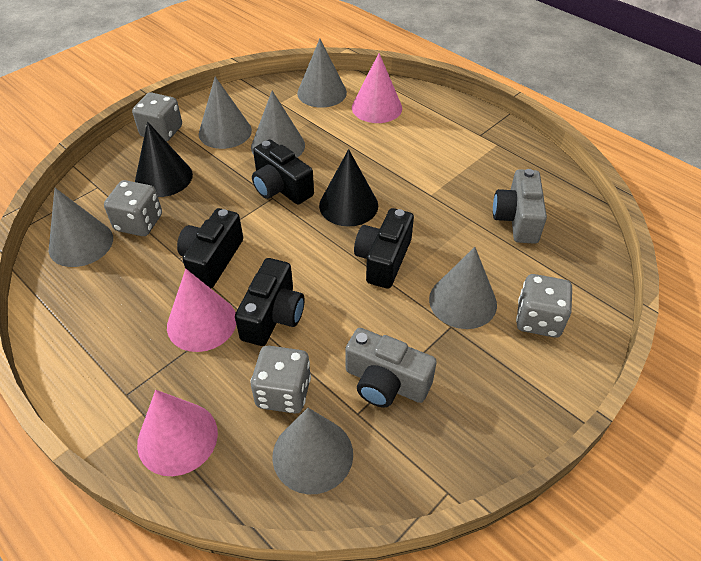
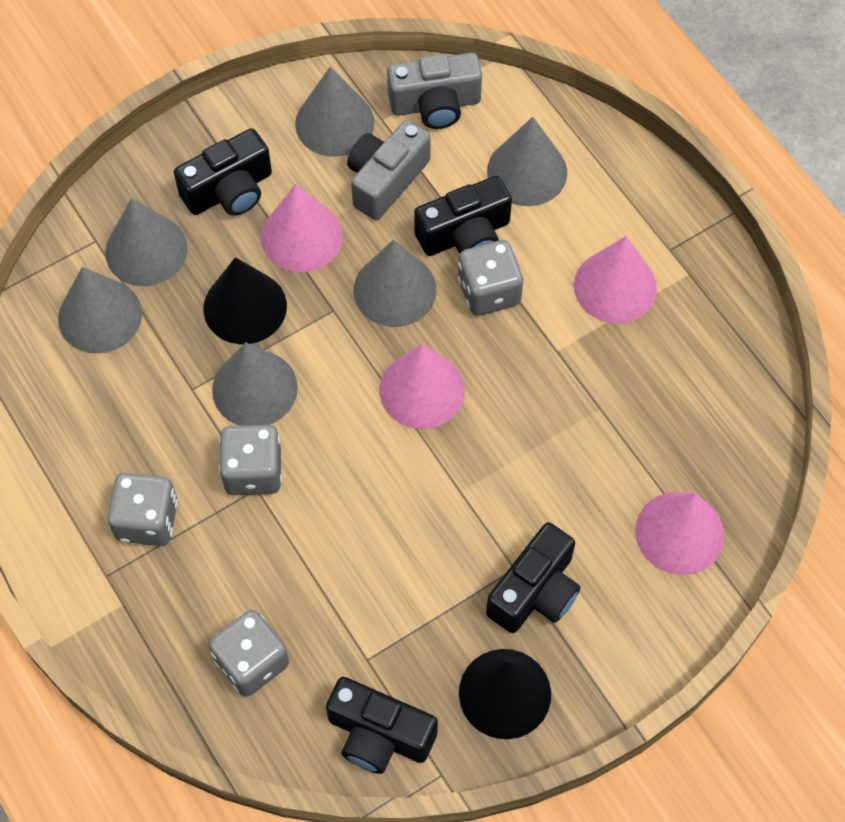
pink cone: 3 -> 4

